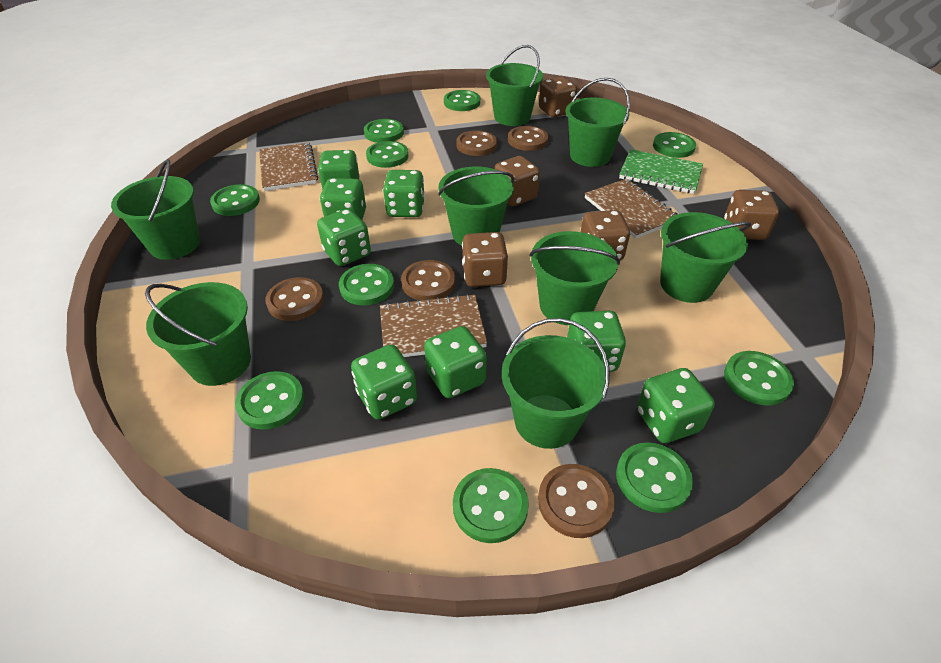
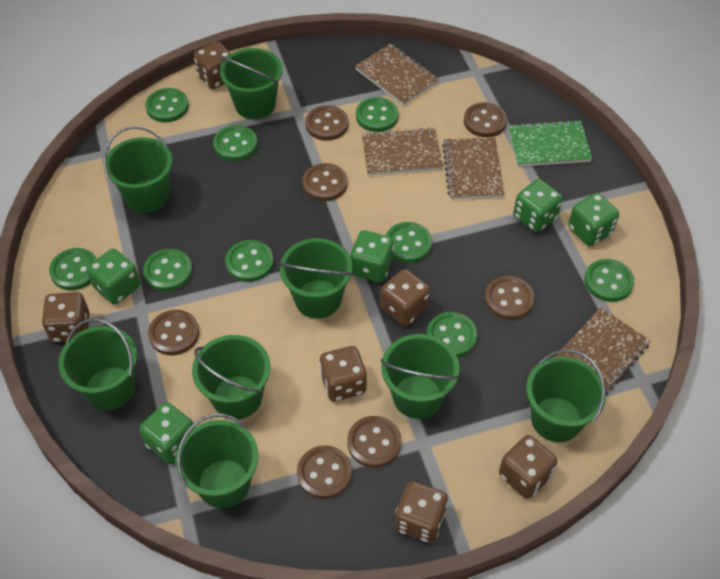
brown button: 5 -> 7
brown dice: 5 -> 6
brown notebook: 3 -> 4
green button: 10 -> 9
green dice: 8 -> 5

